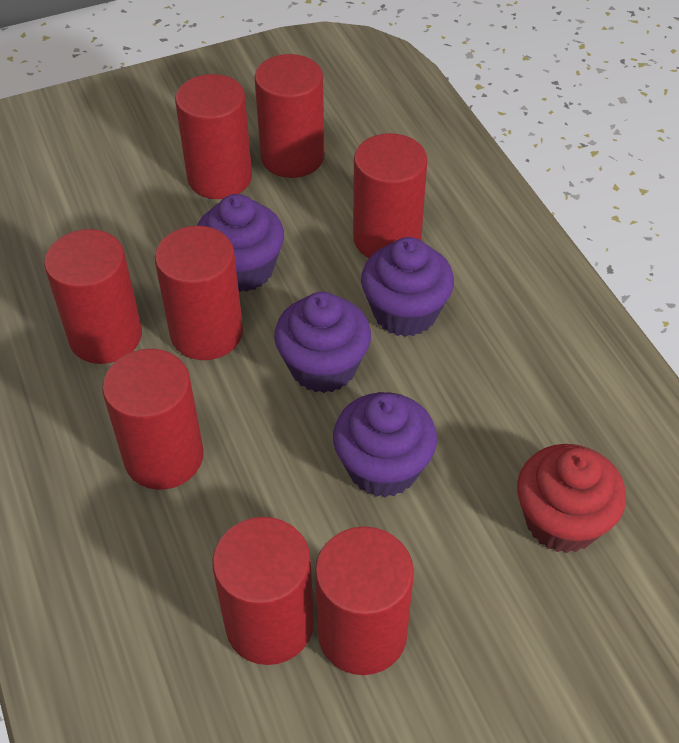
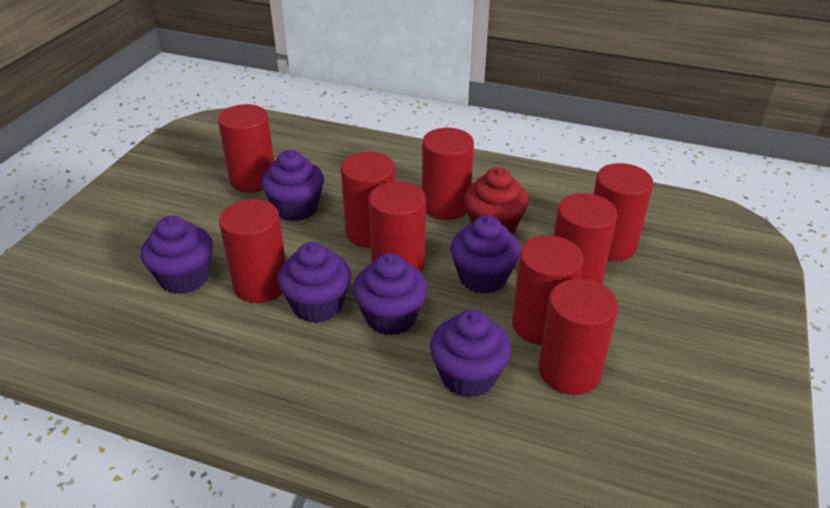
purple cupcake: 4 -> 6
red cylinder: 8 -> 9

